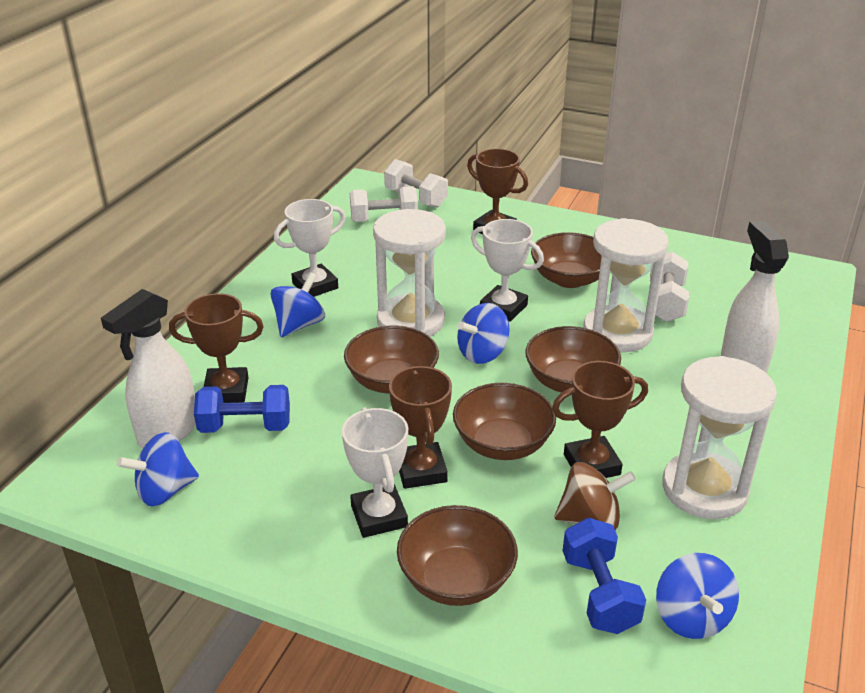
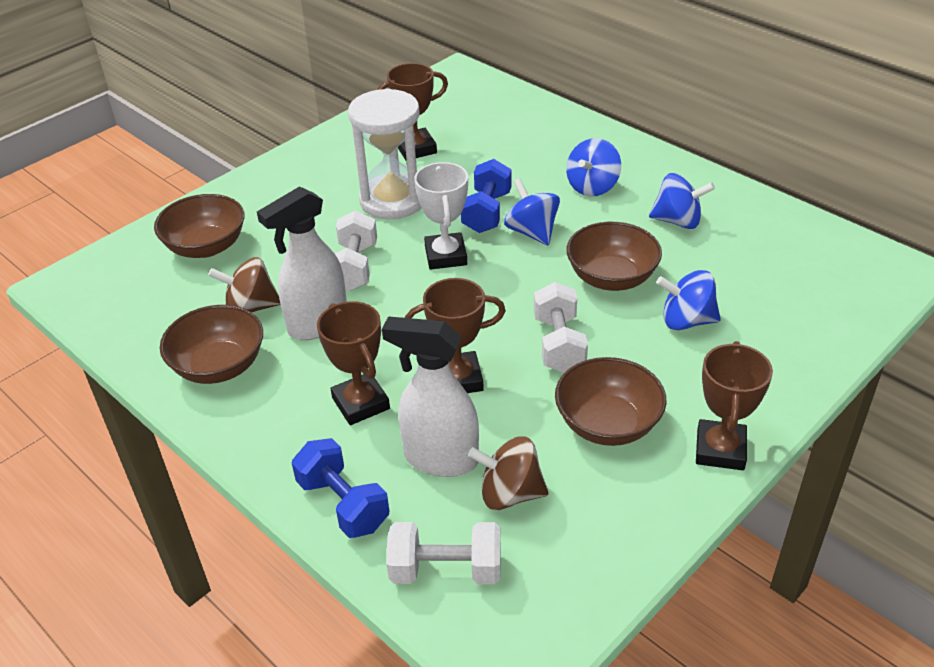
brown bowl: 5 -> 4
brown spinning top: 1 -> 2
white hourglass: 3 -> 1
white trophy: 3 -> 1

